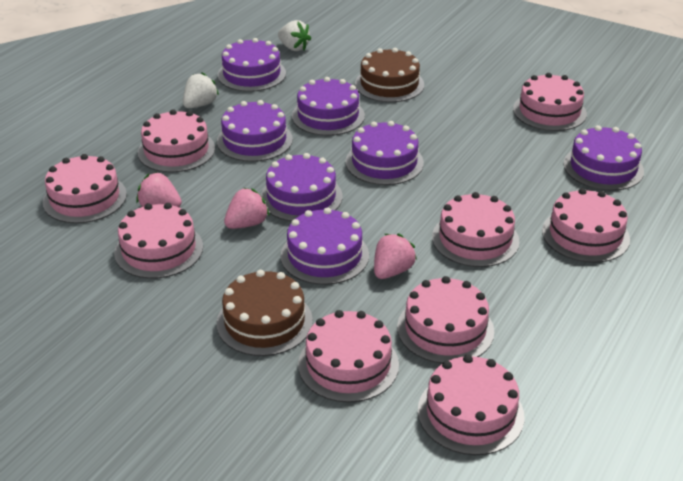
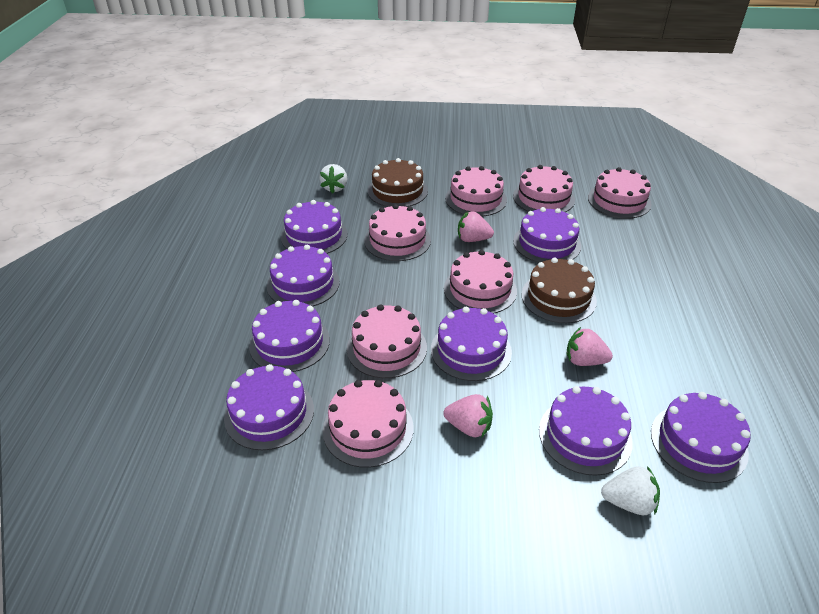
pink cake: 9 -> 7
purple cake: 7 -> 8

